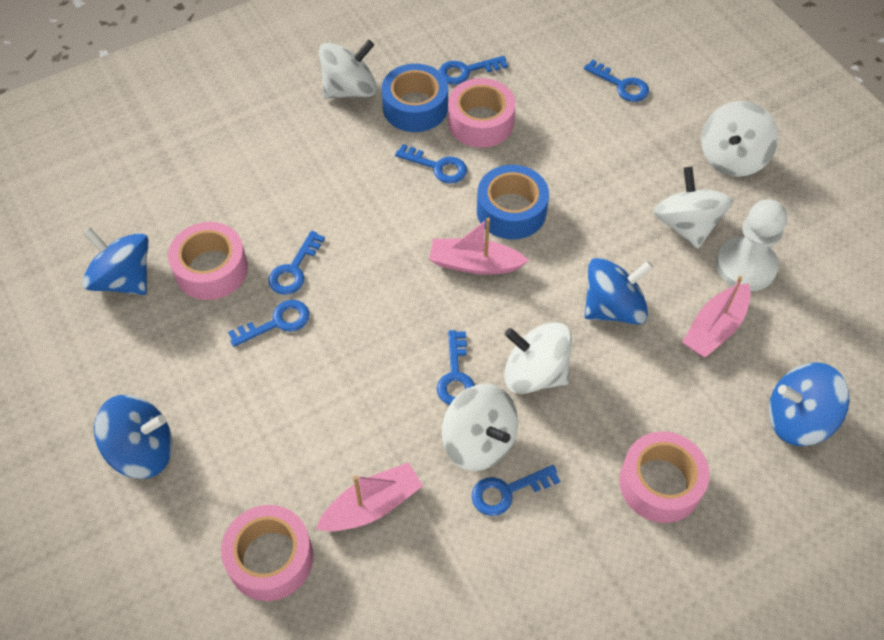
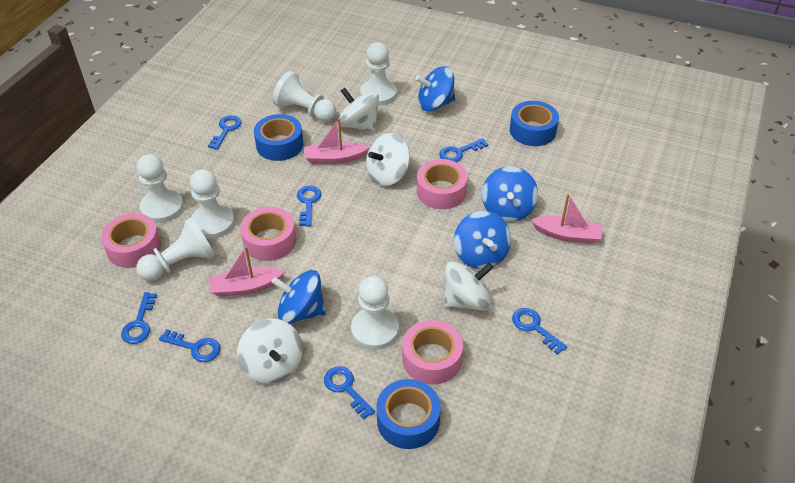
blue tape: 2 -> 3
white pawn: 1 -> 6
white spinning top: 5 -> 4

